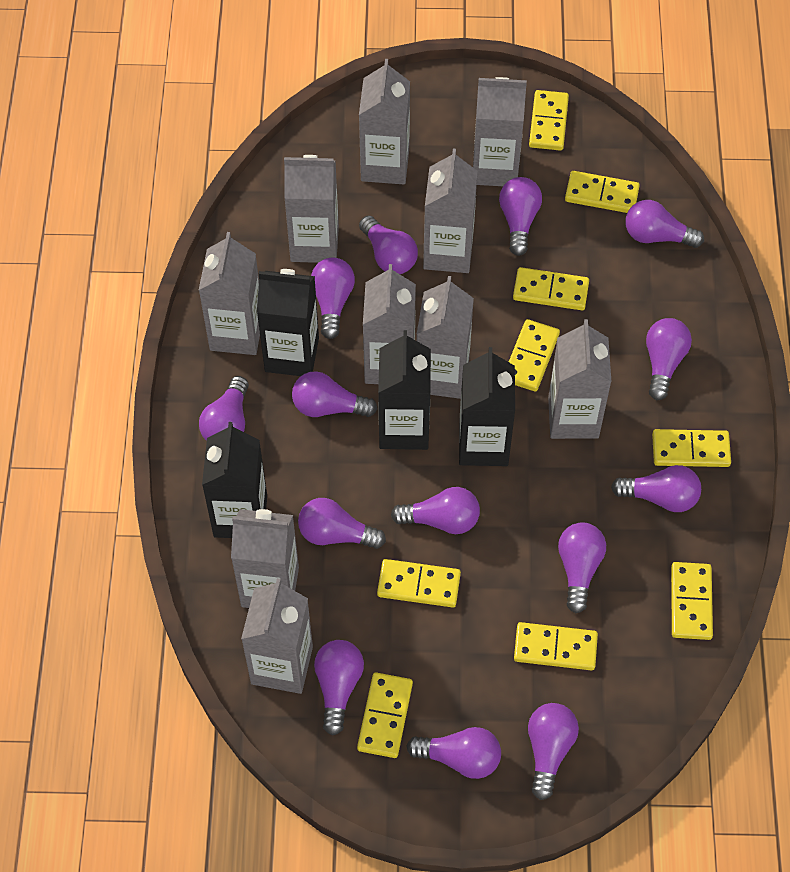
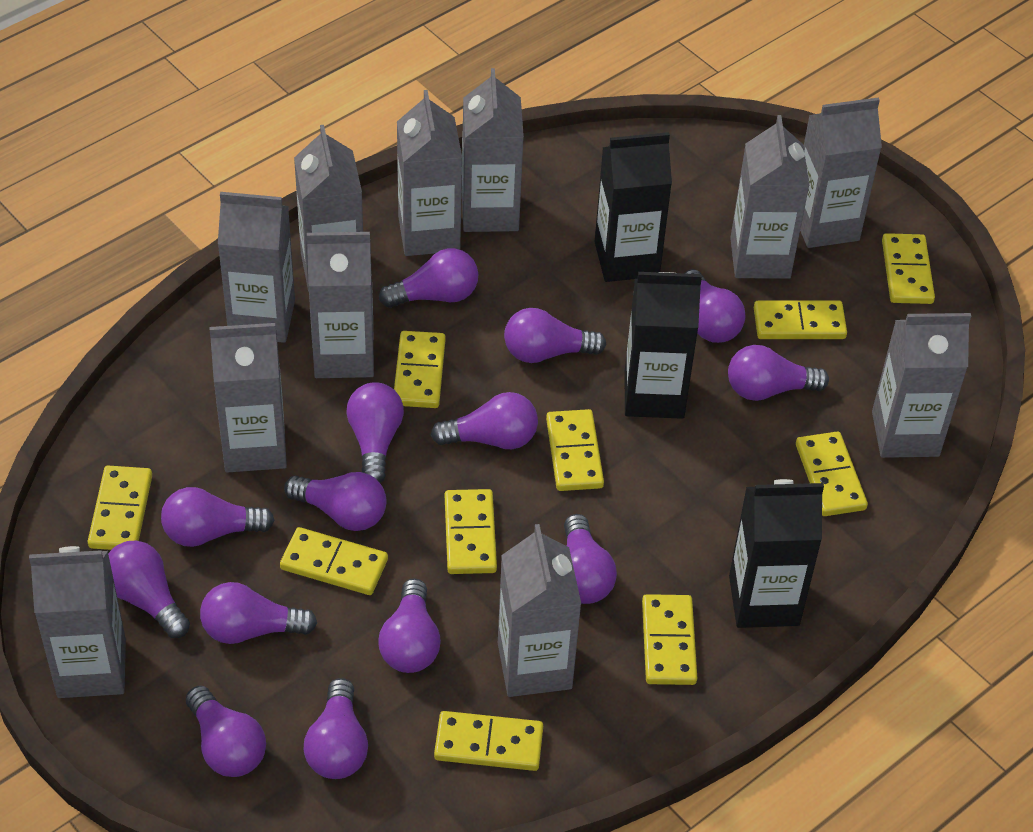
black carton: 4 -> 3
grey carton: 10 -> 11
yellow domino: 9 -> 10

